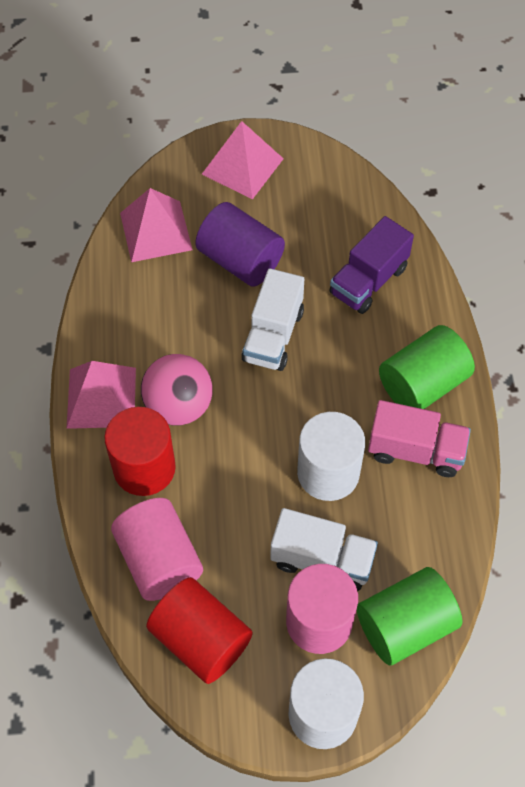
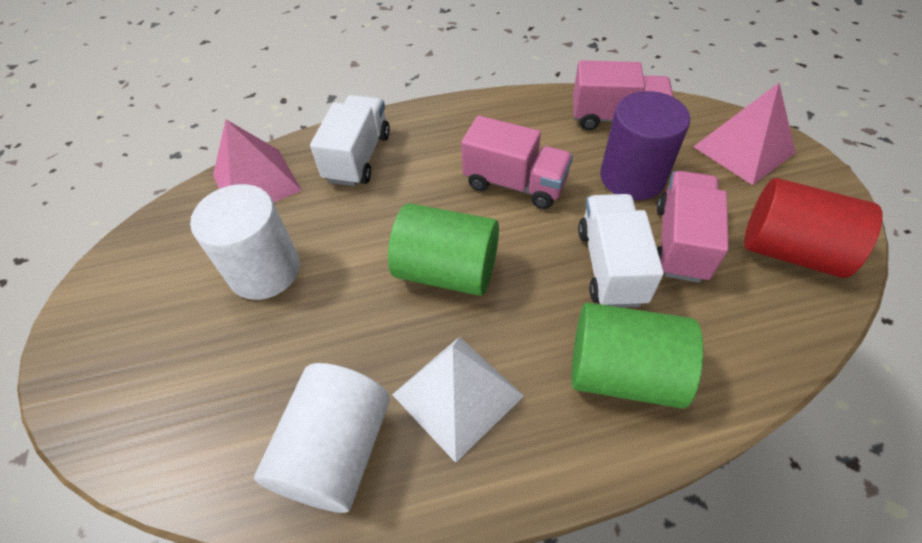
pink ball: 1 -> 0
pink cylinder: 2 -> 0
pink pyramid: 3 -> 2
pink truck: 1 -> 3
purple truck: 1 -> 0
red cylinder: 2 -> 1
white pyramid: 0 -> 1

